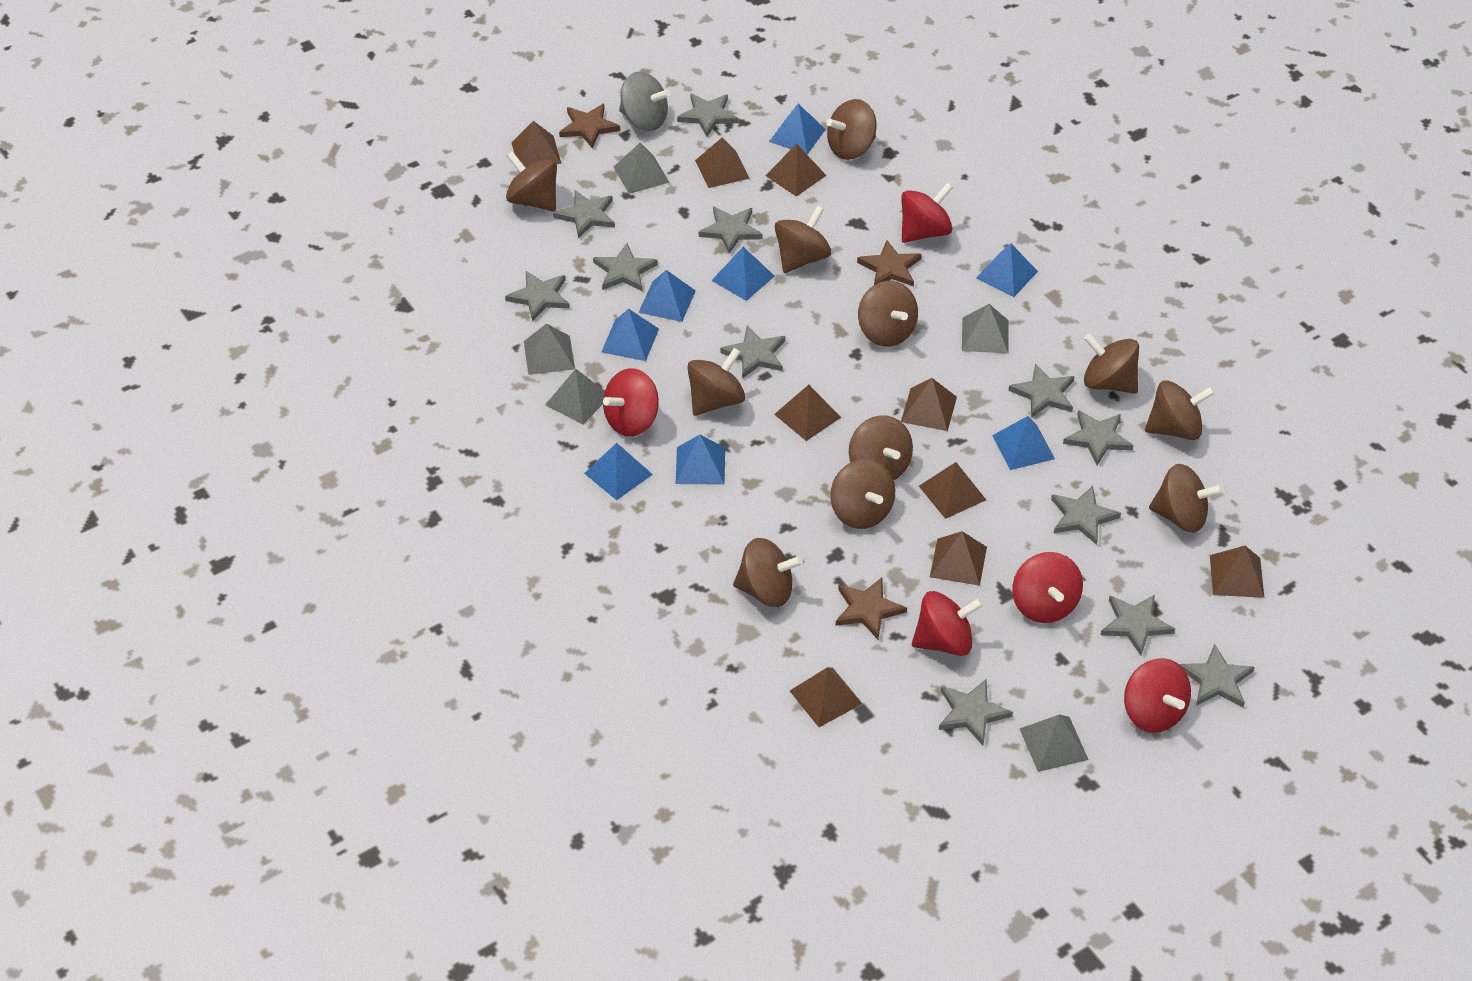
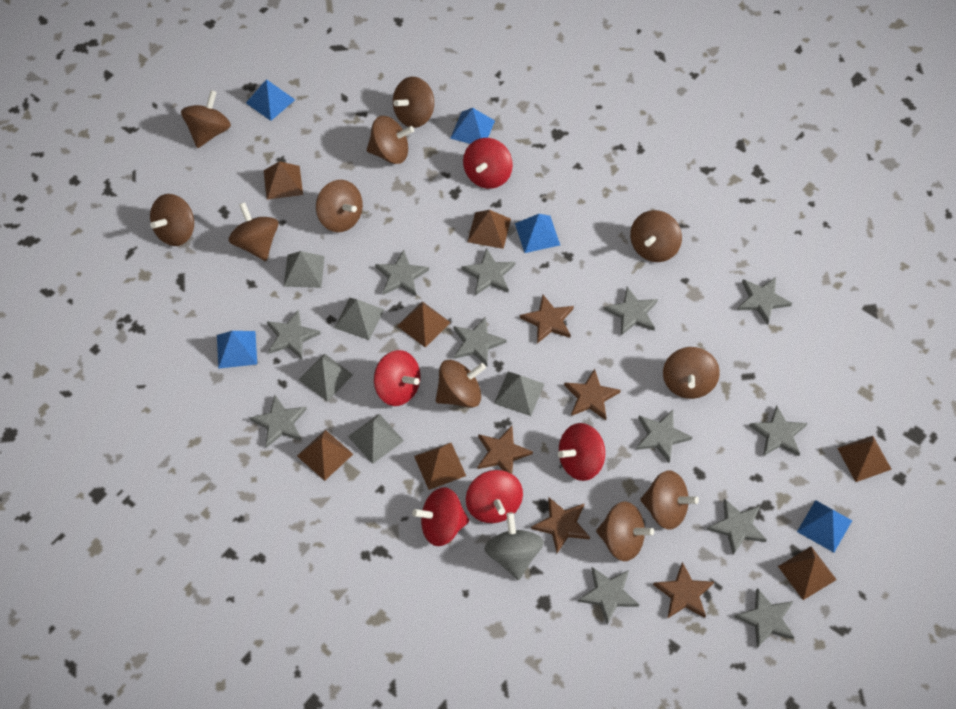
blue pyramid: 8 -> 5
brown pyramid: 9 -> 7
brown star: 3 -> 5

